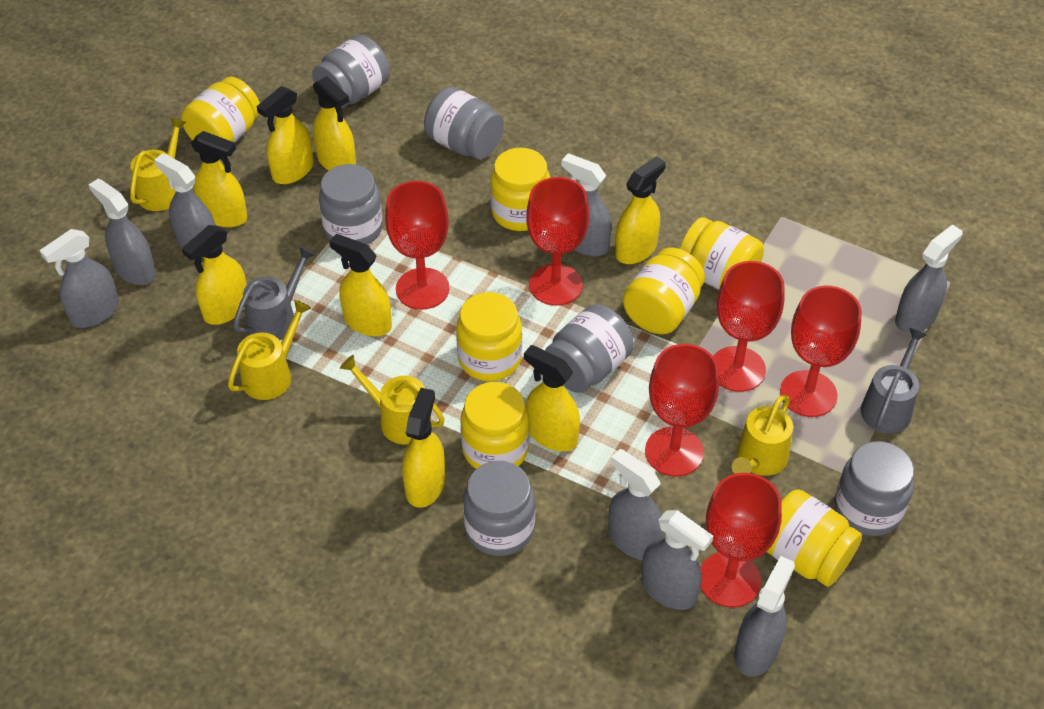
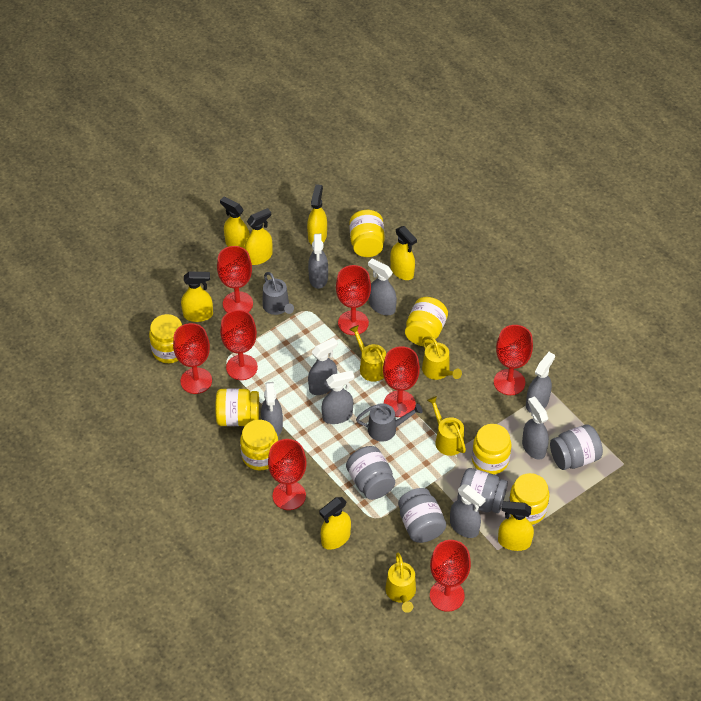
grey jar: 6 -> 4
red goblet: 6 -> 8
yellow spray bottle: 8 -> 7

